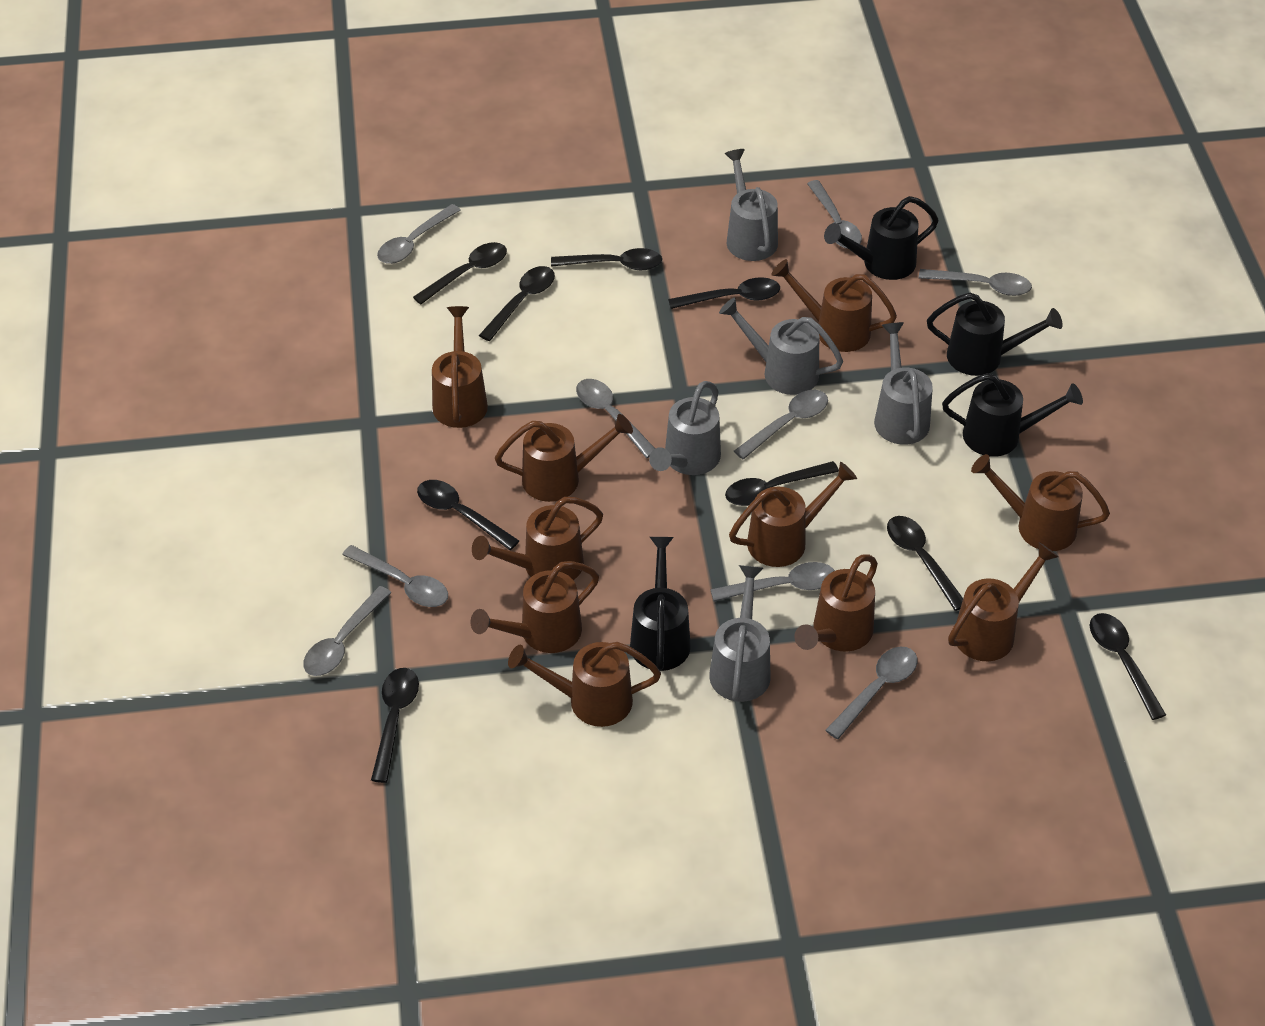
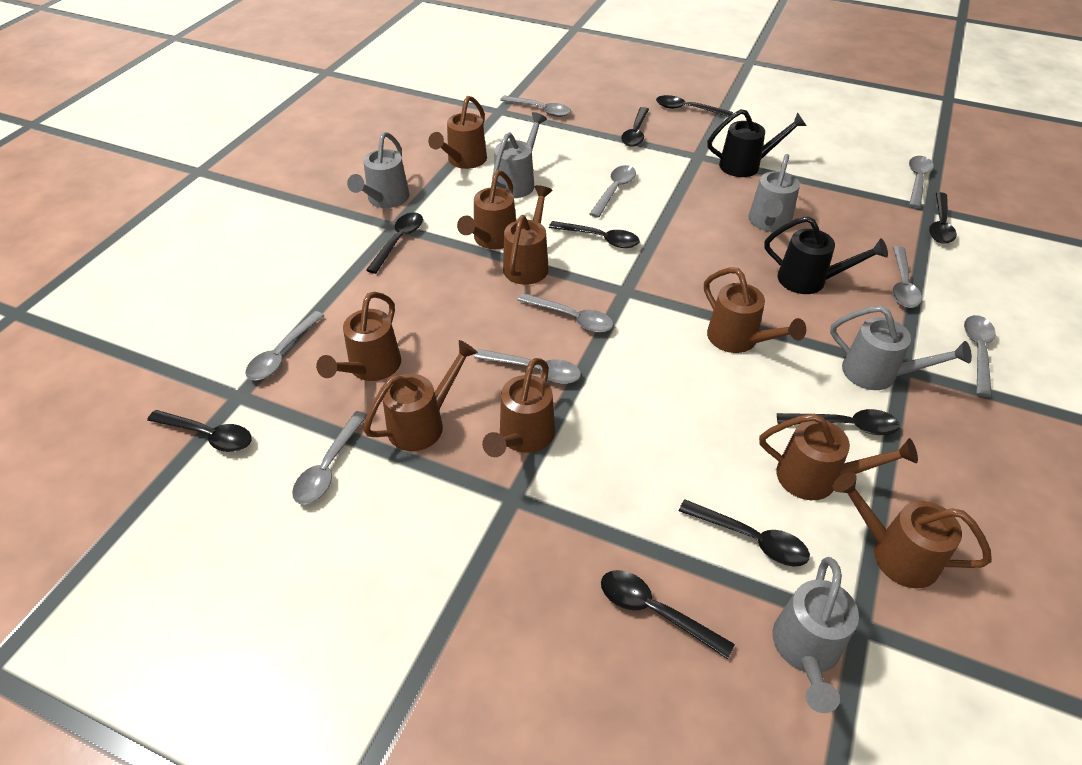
black watering can: 4 -> 2
brown watering can: 10 -> 9

